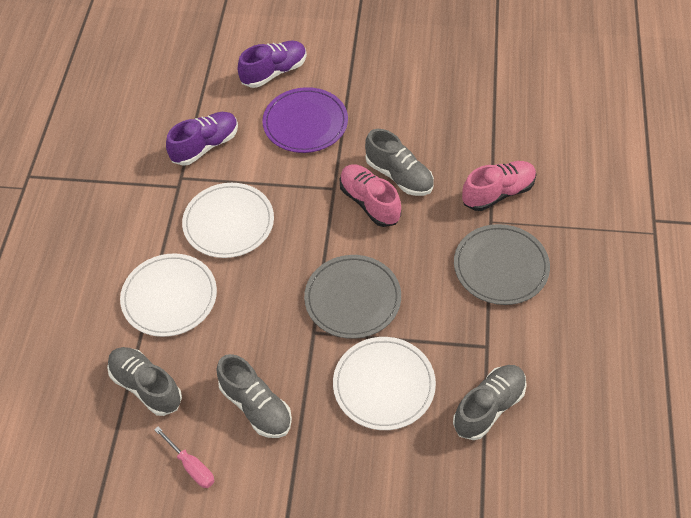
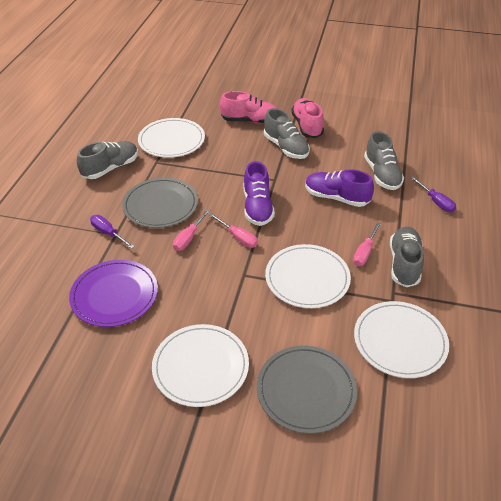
pink screwdriver: 1 -> 3
purple screwdriver: 0 -> 2
white plate: 3 -> 4

